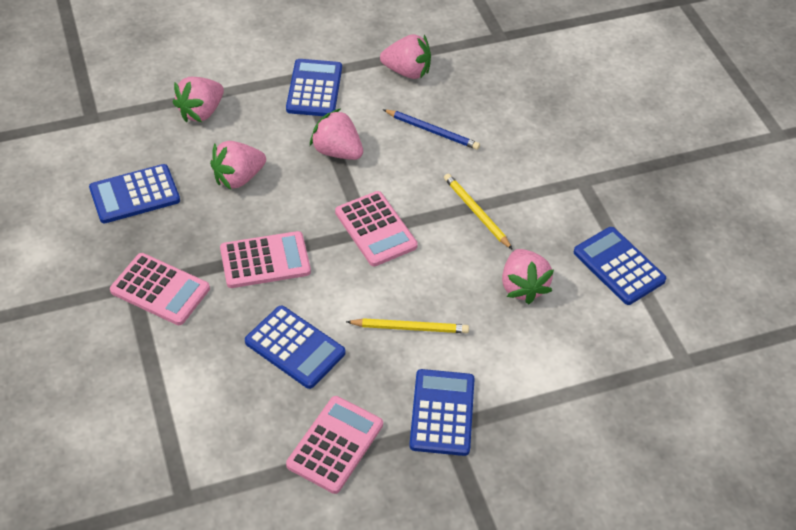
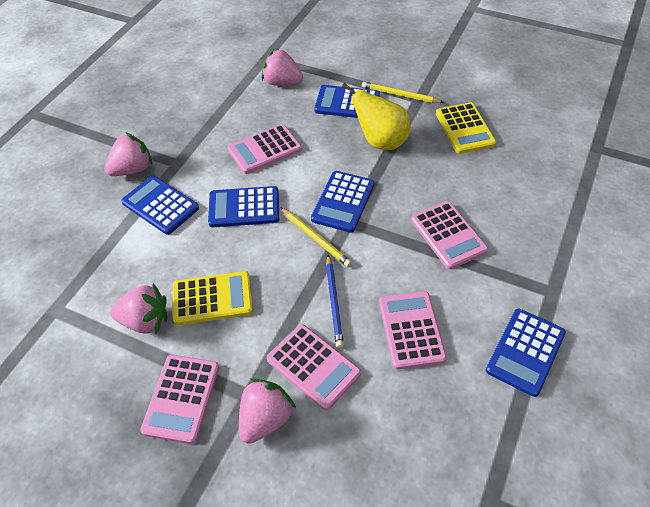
pink calculator: 4 -> 5
pink strawberry: 5 -> 4
yellow calculator: 0 -> 2
yellow pear: 0 -> 1

